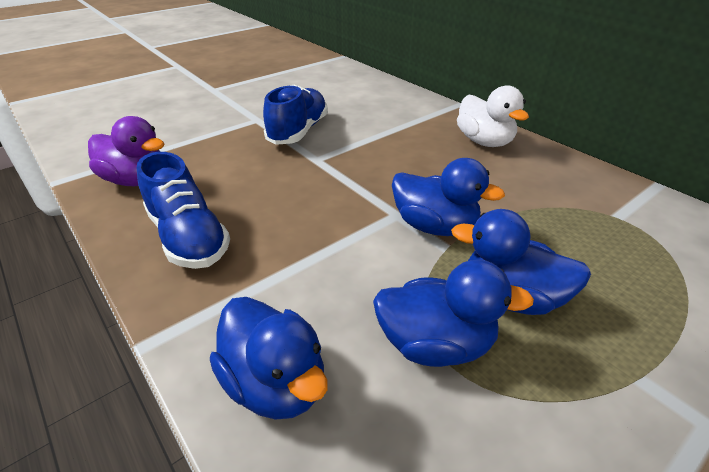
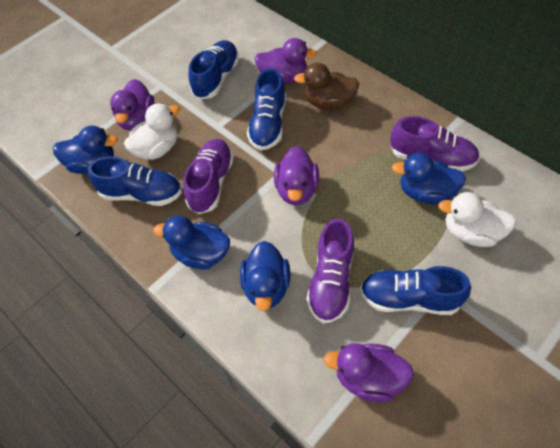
blue shoe: 2 -> 4
brown duck: 0 -> 1
purple duck: 1 -> 4
purple shoe: 0 -> 3
white duck: 1 -> 2

